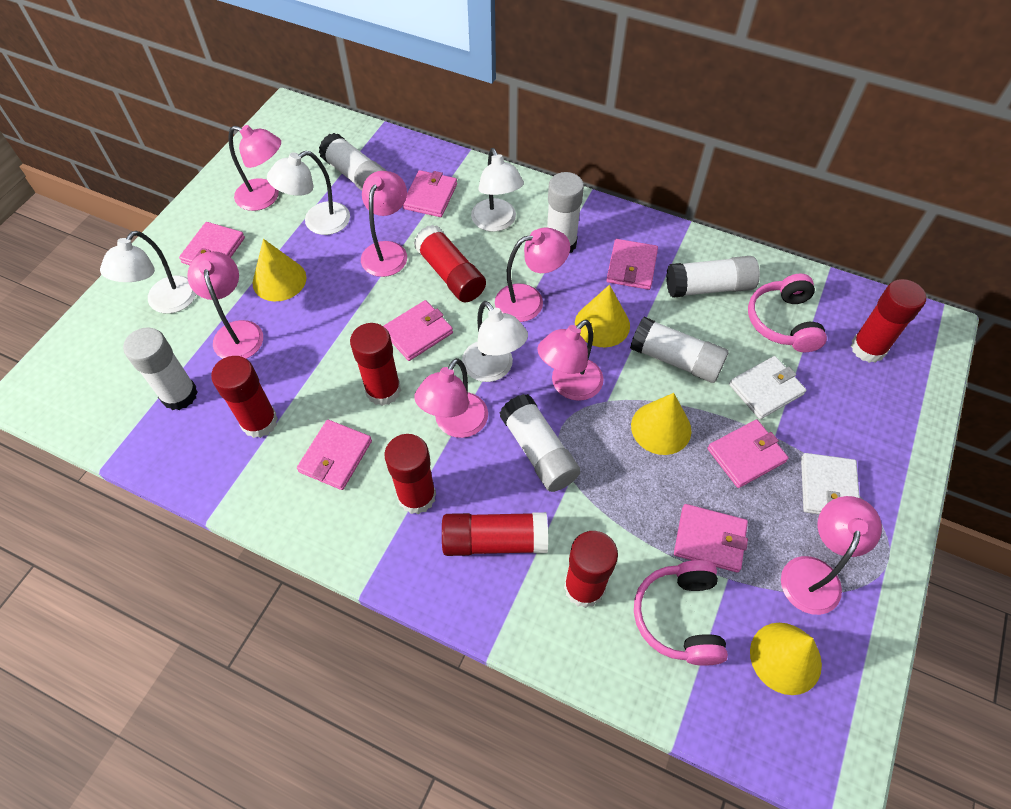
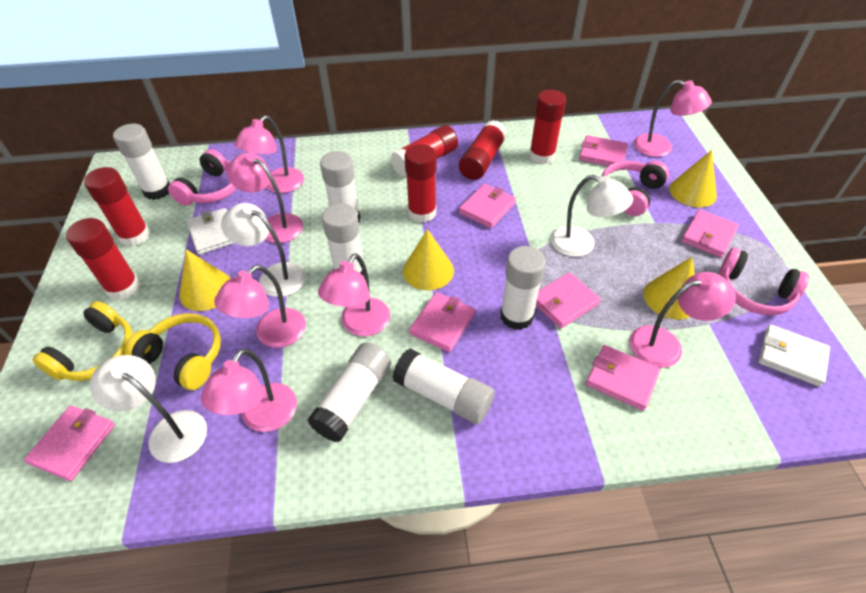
pink headphones: 2 -> 3
red glue stick: 7 -> 6
white lamp: 4 -> 3
yellow headphones: 0 -> 2

